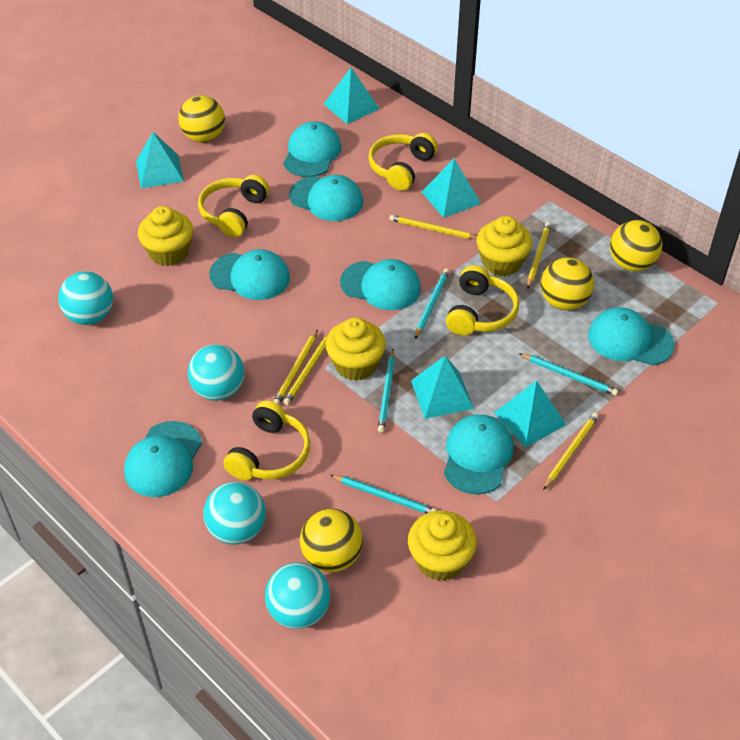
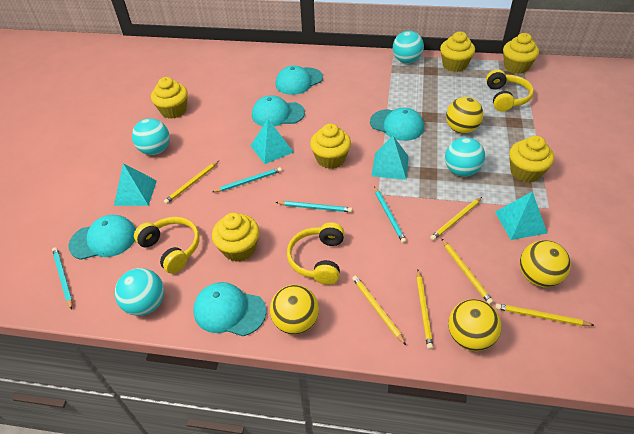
turquoise cap: 7 -> 5
turquoise pyramid: 5 -> 4
yellow cupcake: 4 -> 6
yellow headphones: 4 -> 3
yellow pencil: 5 -> 6

